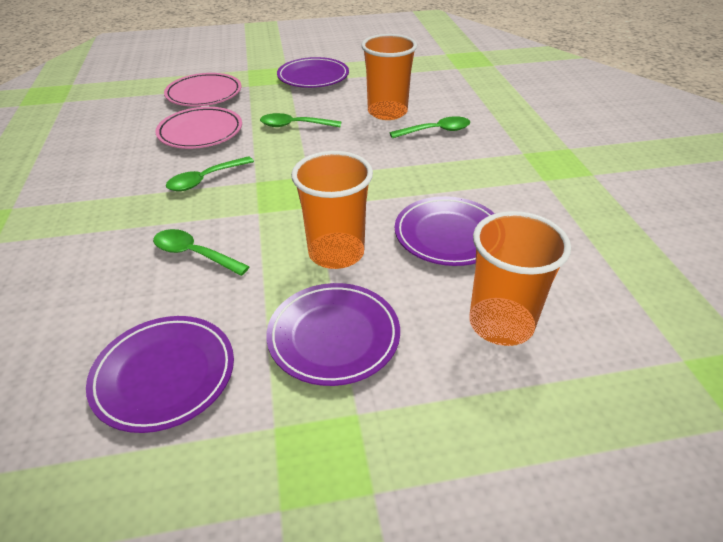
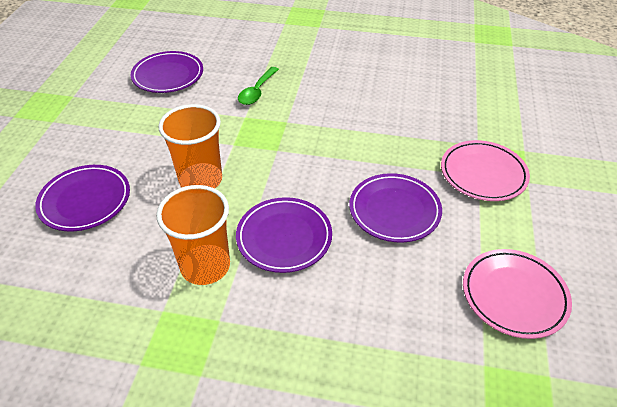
green spoon: 4 -> 1
orange cup: 3 -> 2

